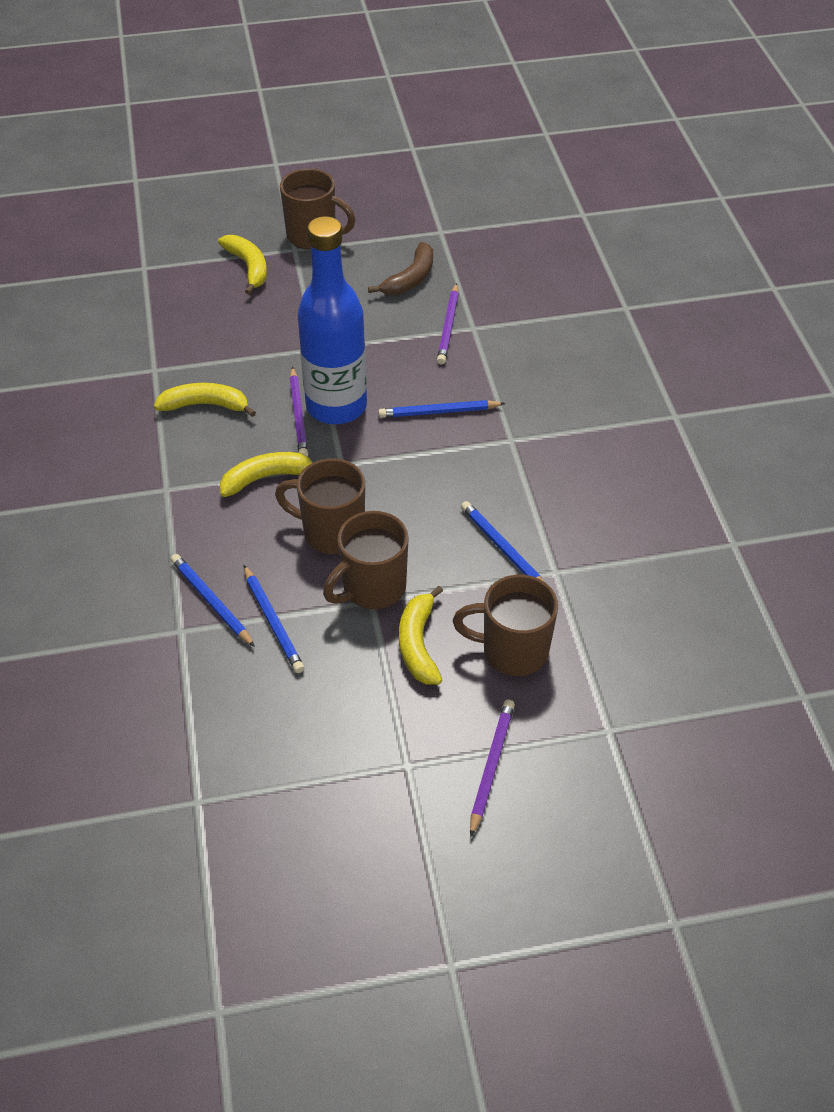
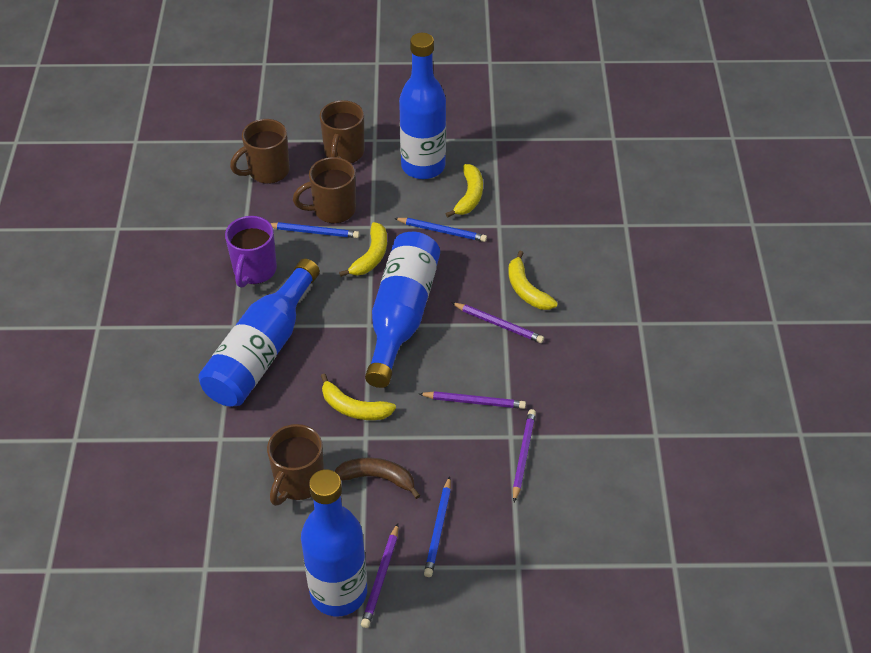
blue bottle: 1 -> 4
blue pencil: 4 -> 3
purple mug: 0 -> 1
purple pencil: 3 -> 4

